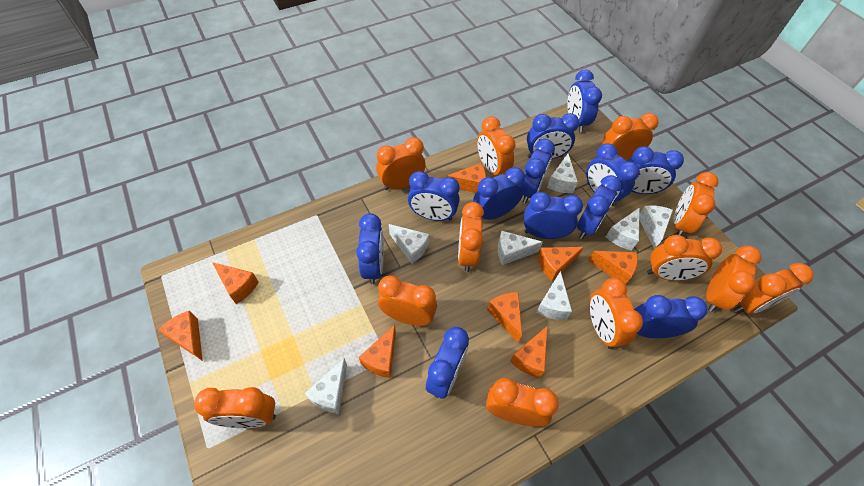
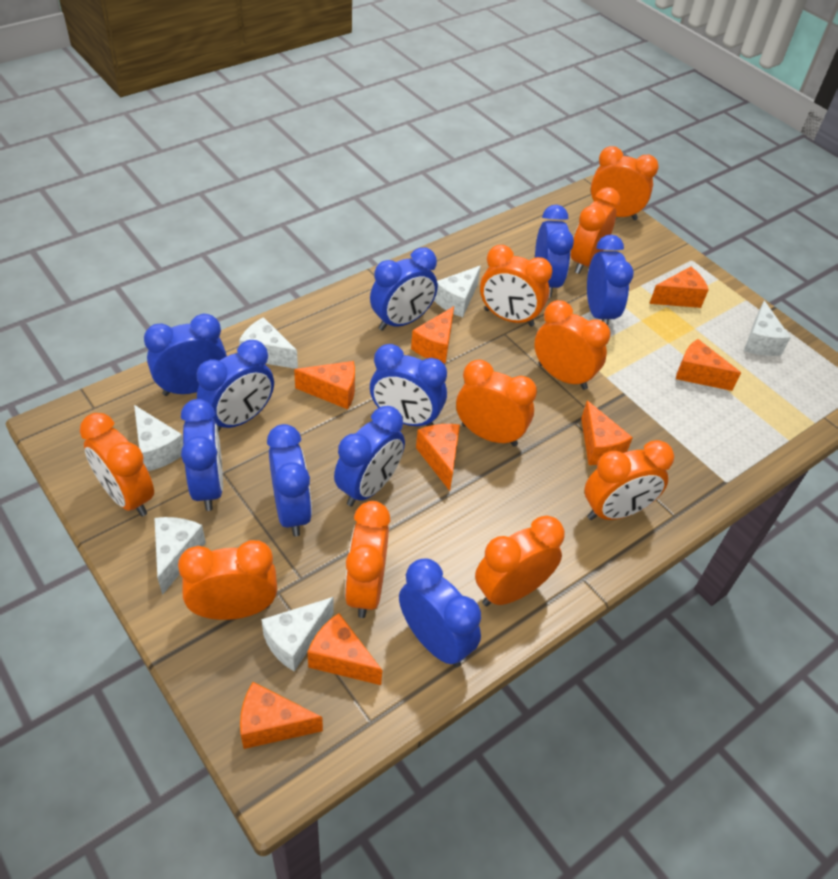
blue clock: 12 -> 10
orange clock: 12 -> 10
white cheese: 7 -> 6

